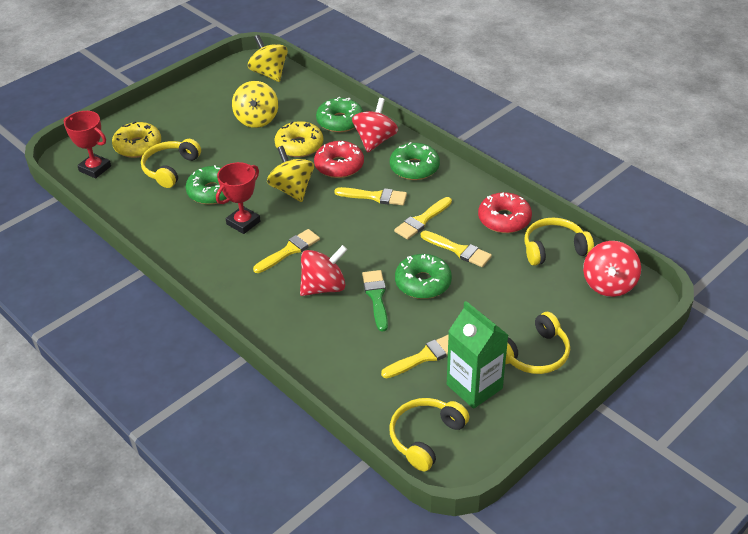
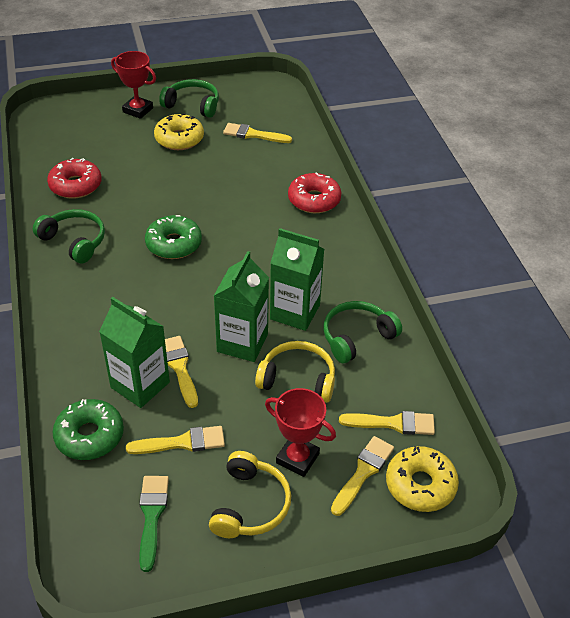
green carton: 1 -> 3
green donut: 4 -> 2
green headphones: 0 -> 3
red spinning top: 3 -> 0
yellow headphones: 4 -> 2
yellow spinning top: 3 -> 0

